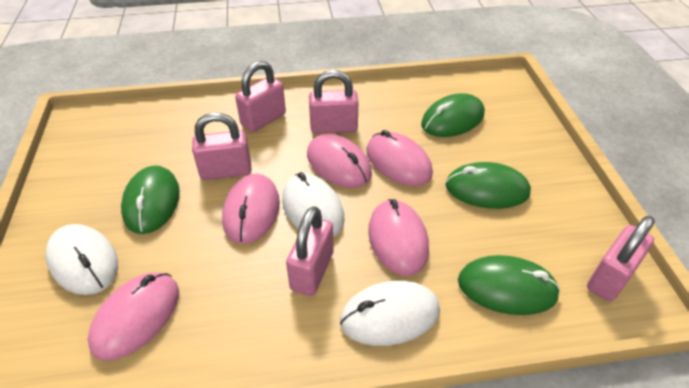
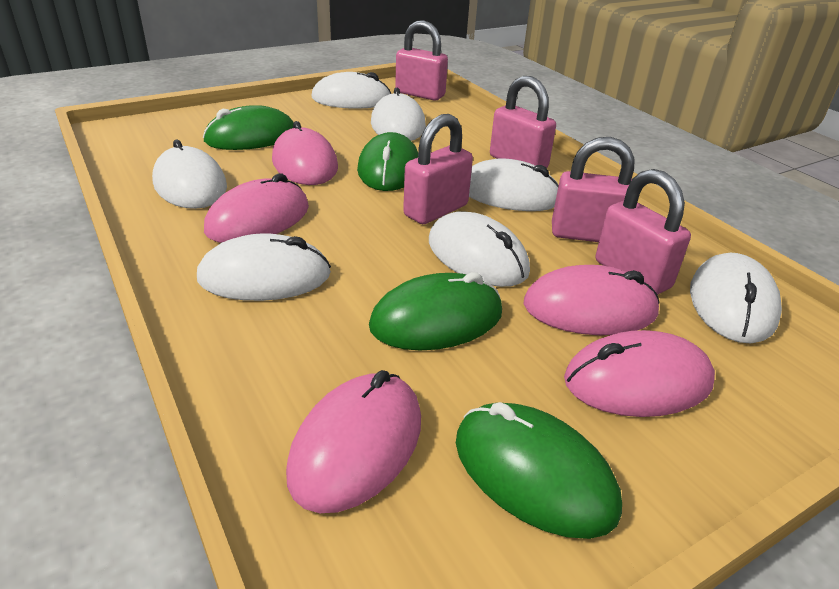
white mouse: 3 -> 7

